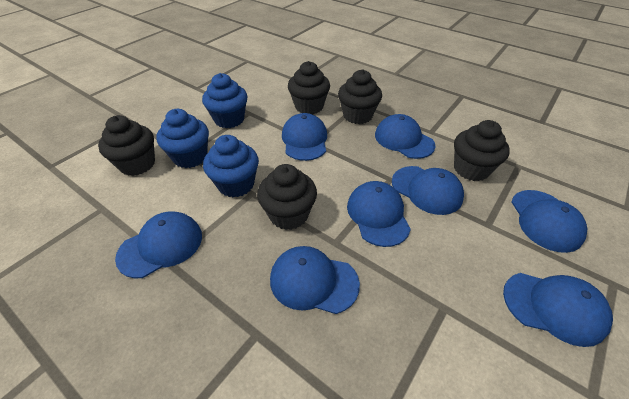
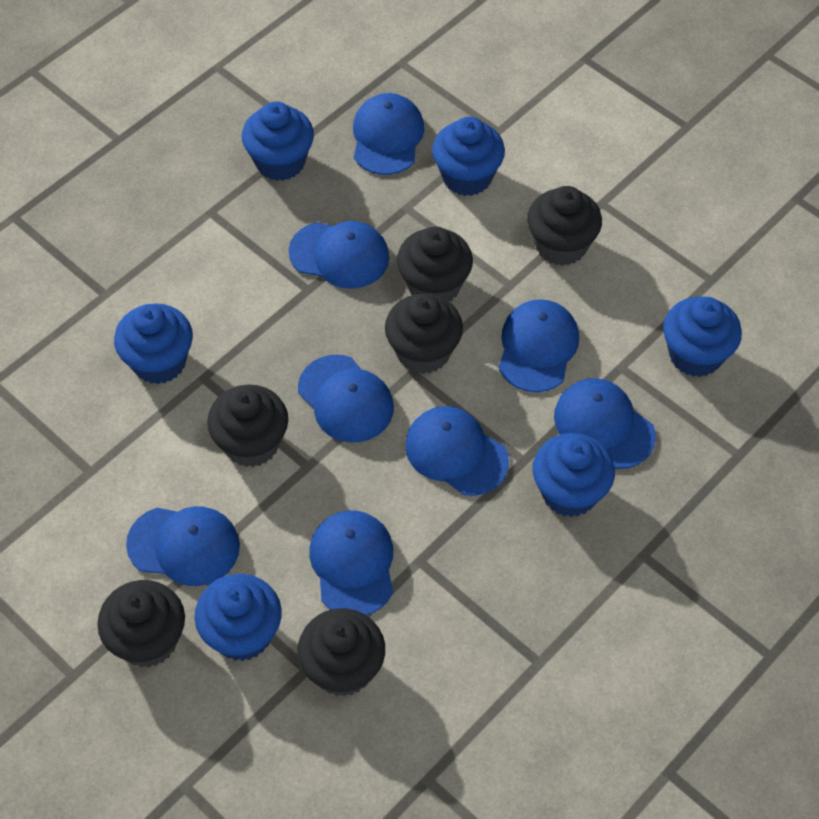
black cupcake: 5 -> 6
blue cupcake: 3 -> 6

